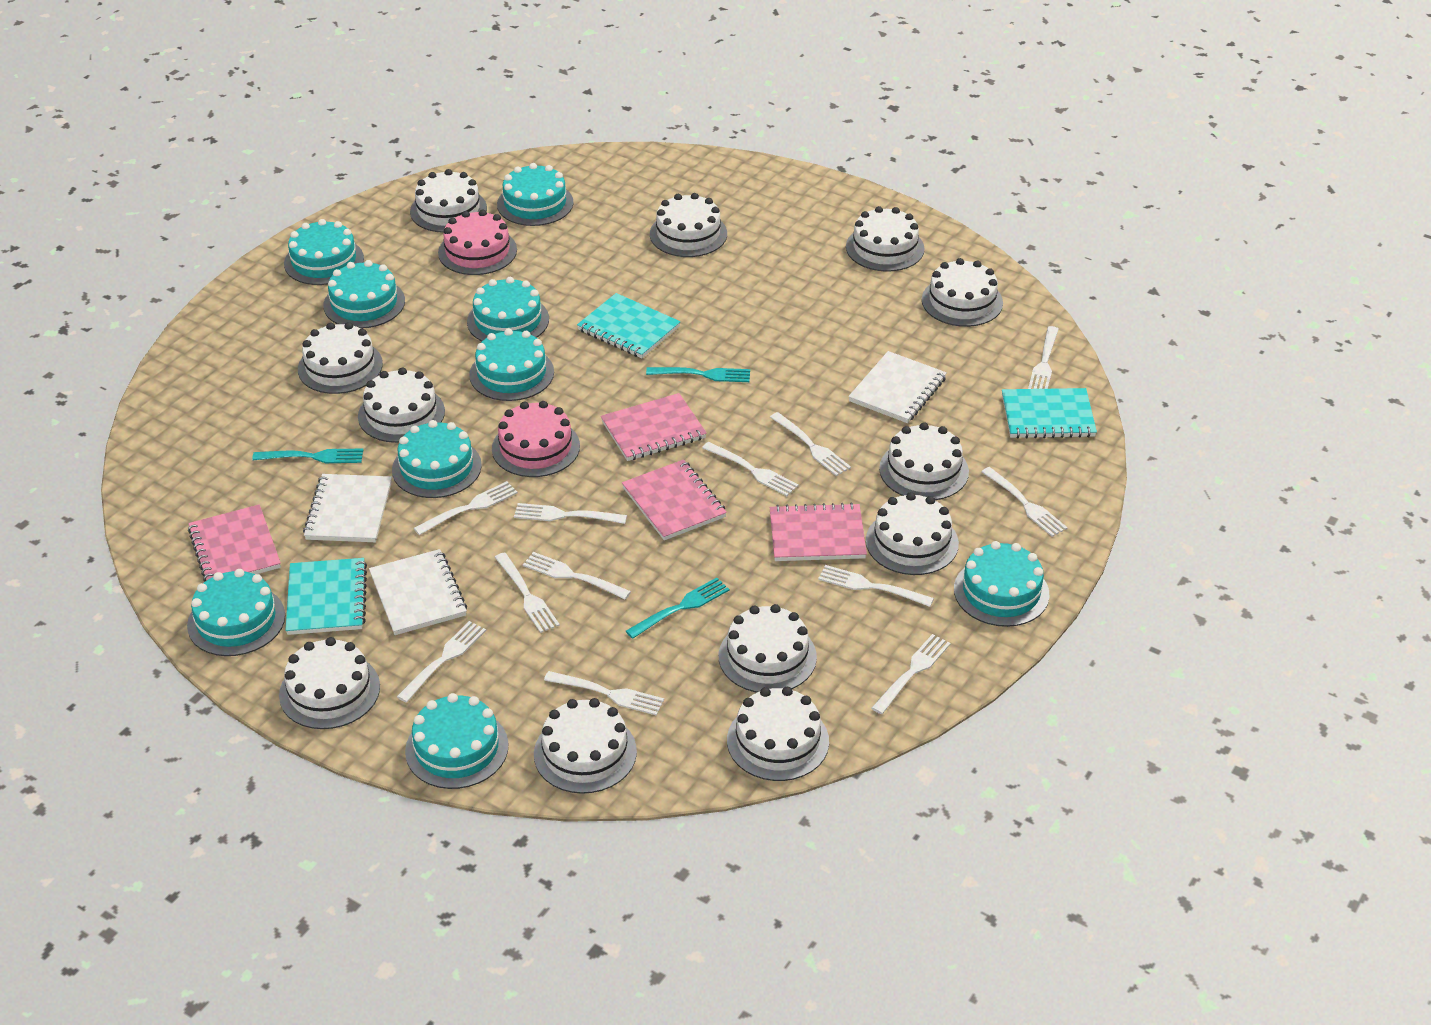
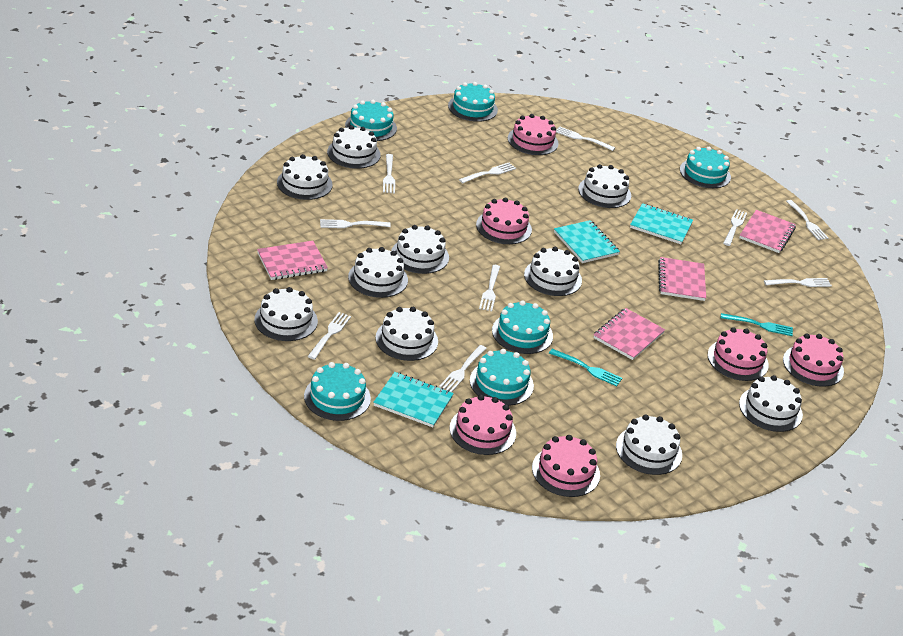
pink cake: 2 -> 6
turquoise cake: 9 -> 6
turquoise fork: 3 -> 2
white cake: 12 -> 10
white fork: 12 -> 10
white notebook: 3 -> 0

